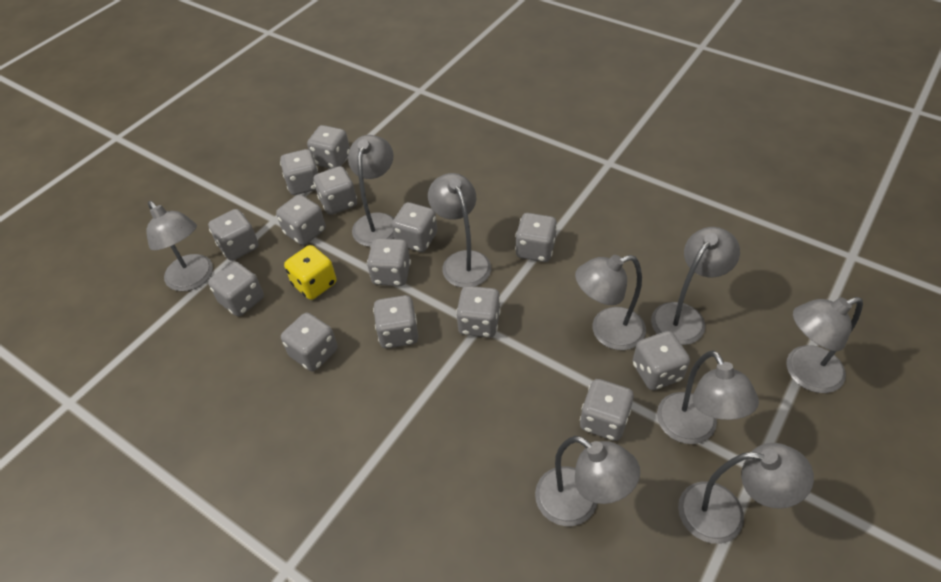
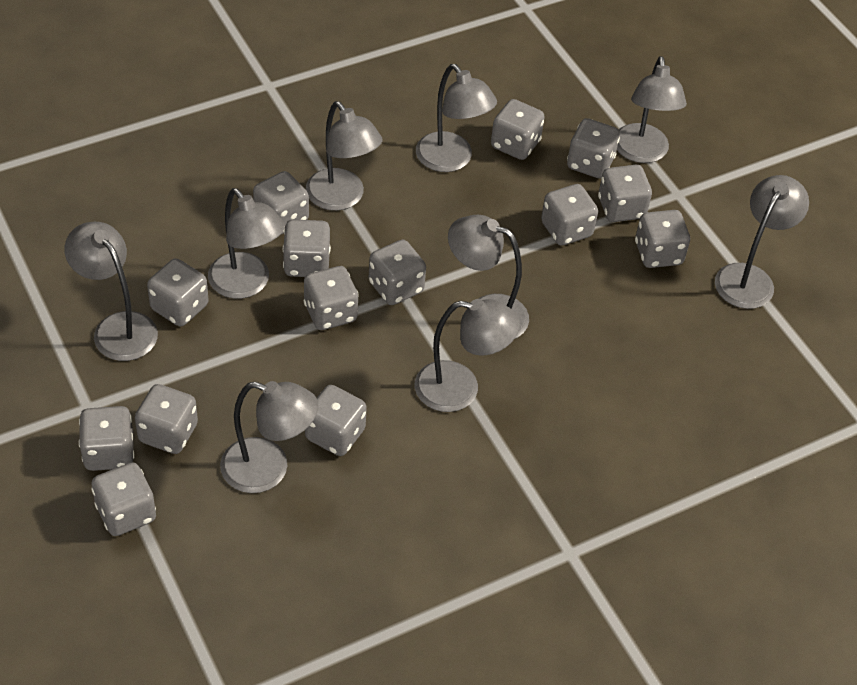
yellow dice: 1 -> 0

